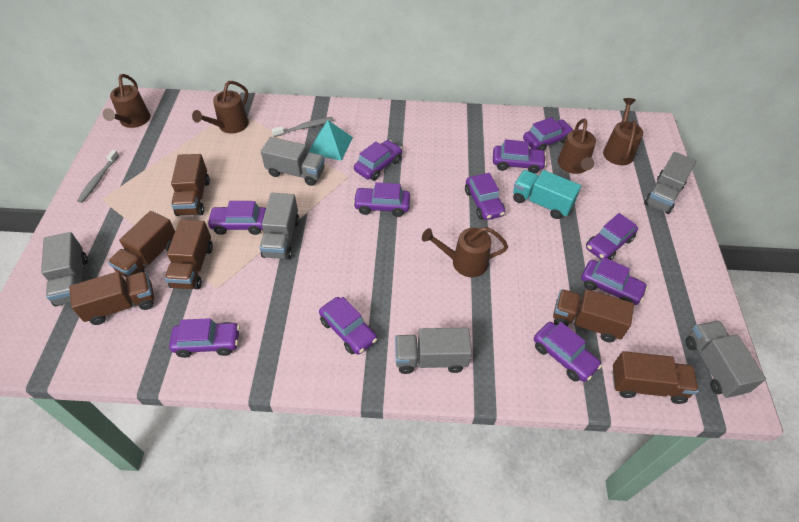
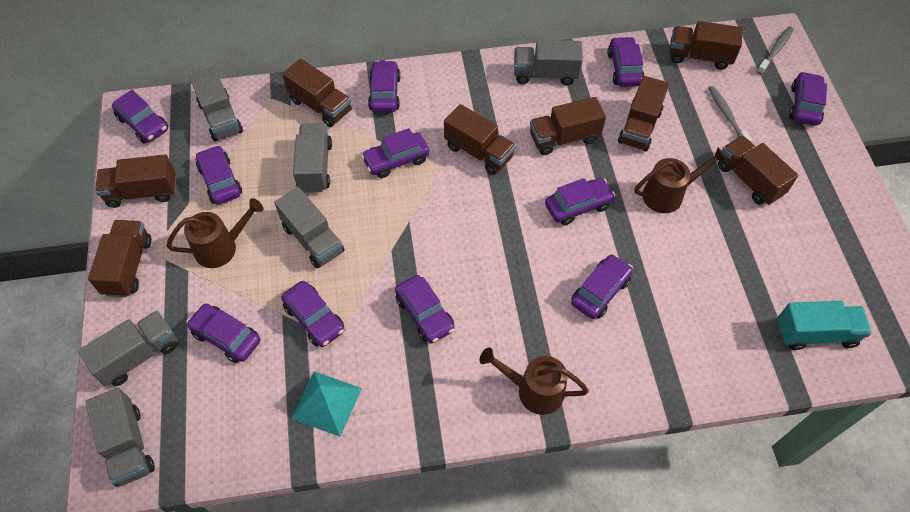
brown truck: 6 -> 8
brown watering can: 5 -> 3

